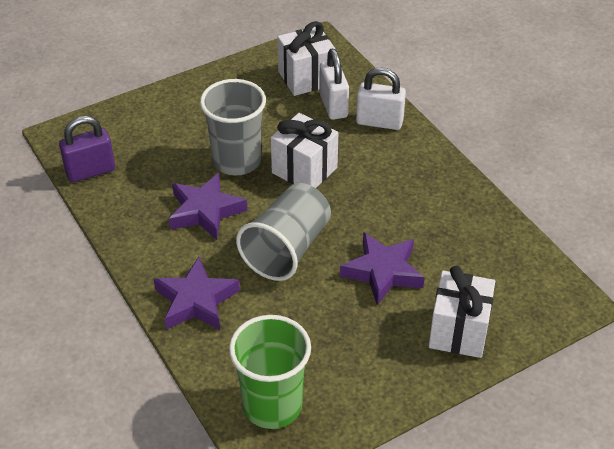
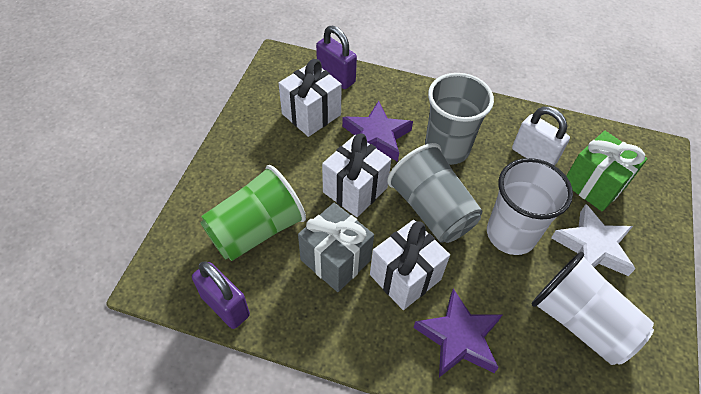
green gift: 0 -> 1
grey gift: 0 -> 1
purple padlock: 1 -> 2
purple star: 3 -> 2
white cup: 0 -> 2
white padlock: 2 -> 1
white star: 0 -> 1

